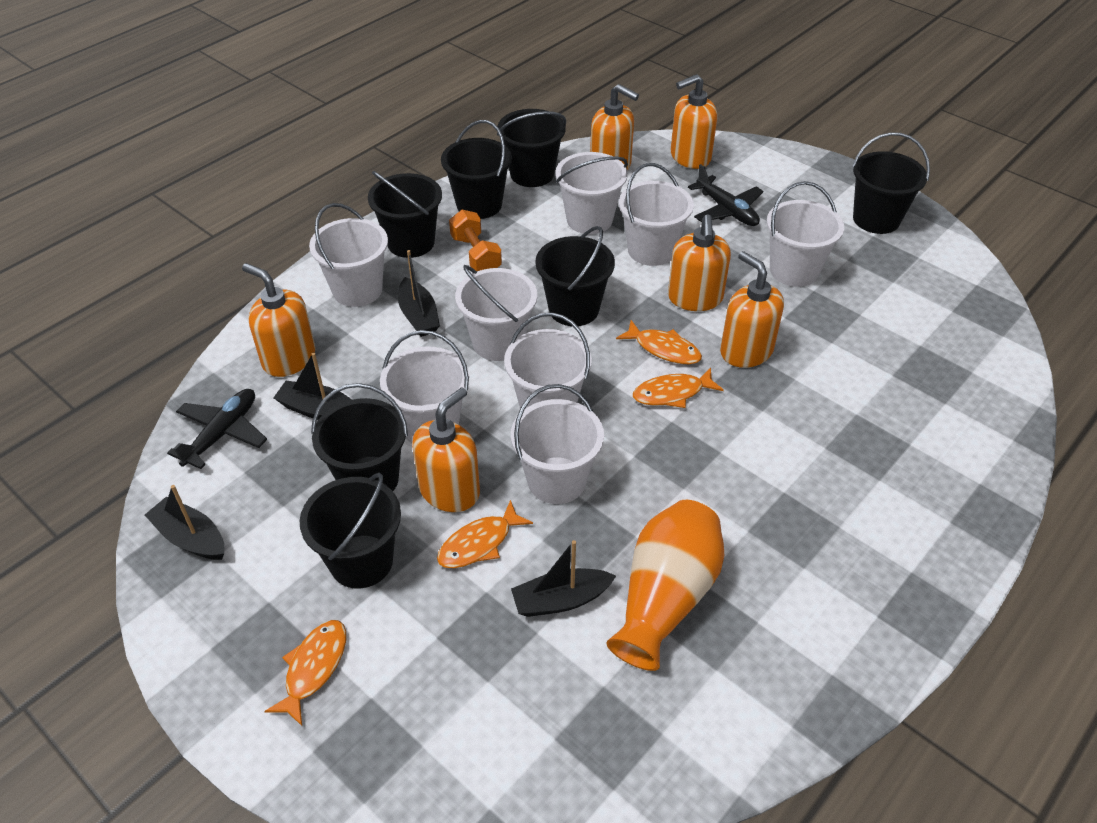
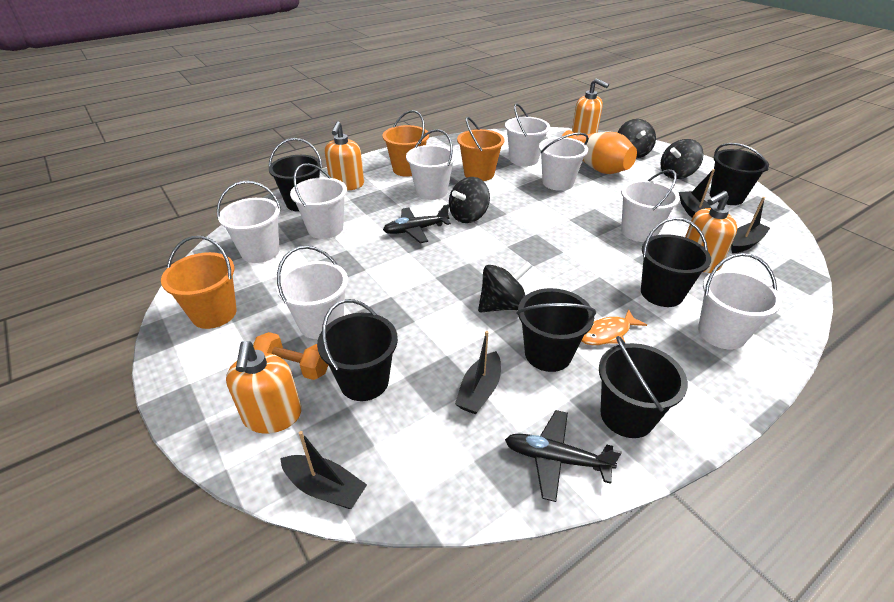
black bucket: 7 -> 6
black spinning top: 0 -> 4
orange bucket: 0 -> 3
orange fish: 4 -> 1
orange soap dispenser: 6 -> 4

